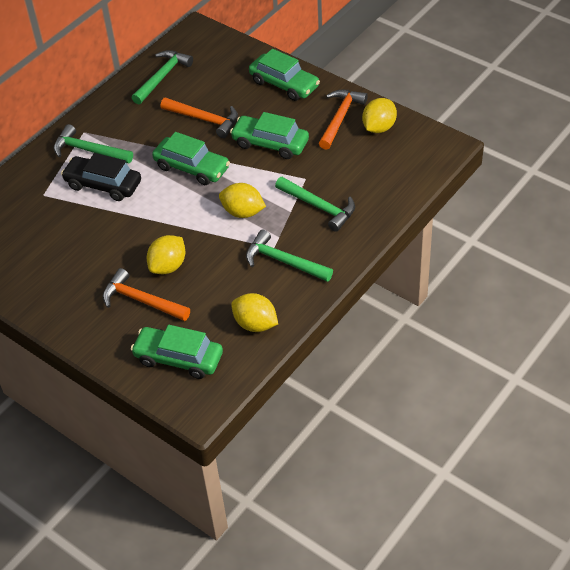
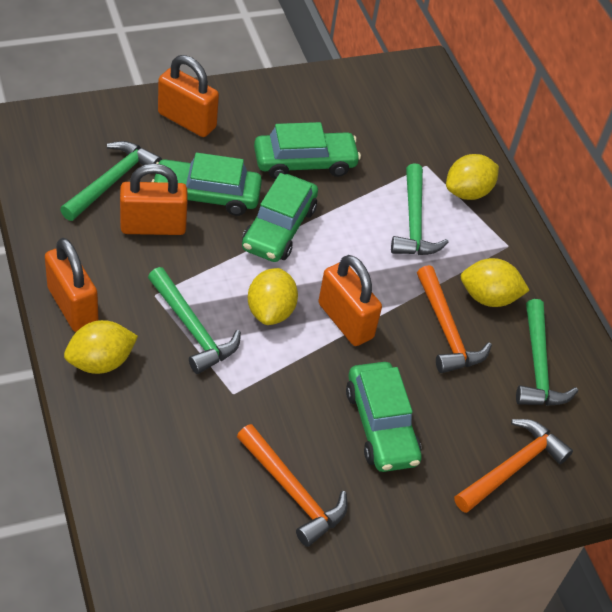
black car: 1 -> 0
orange padlock: 0 -> 4

